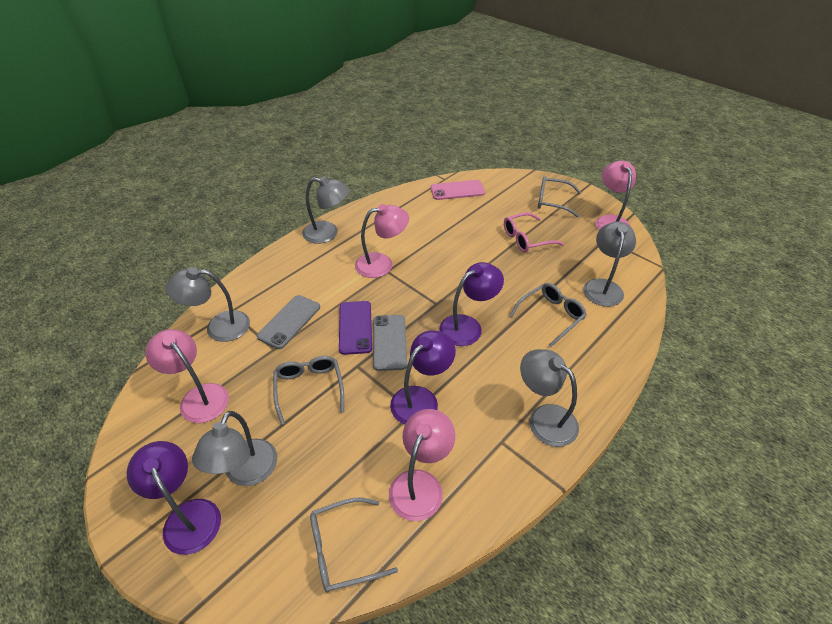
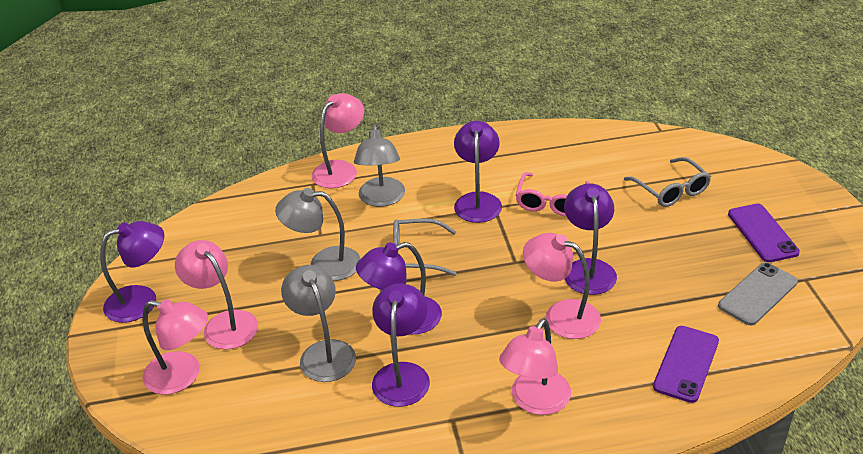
grey glasses: 4 -> 2
grey lamp: 5 -> 3
grey phone: 2 -> 1
pink lamp: 4 -> 5
pink phone: 1 -> 0
purple lamp: 3 -> 5
purple phone: 1 -> 2

